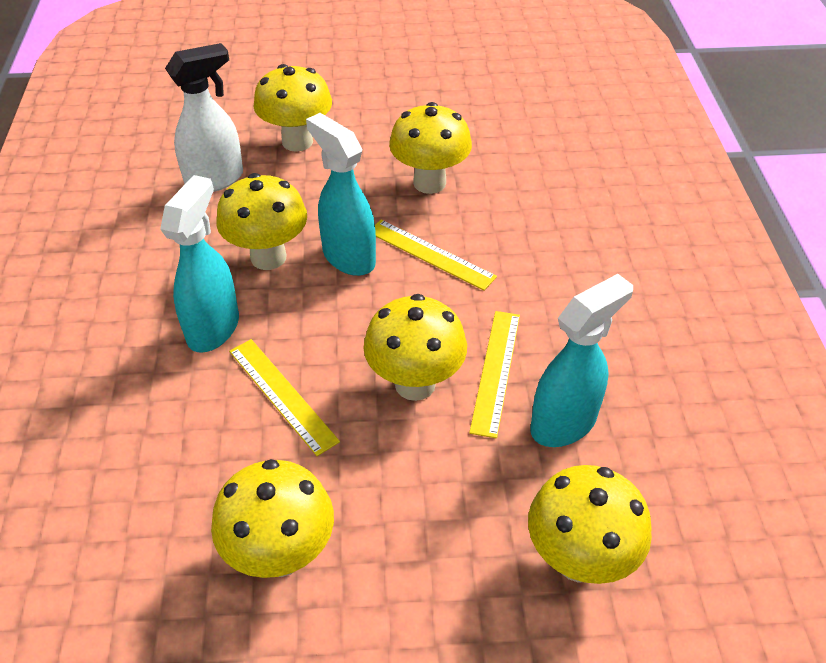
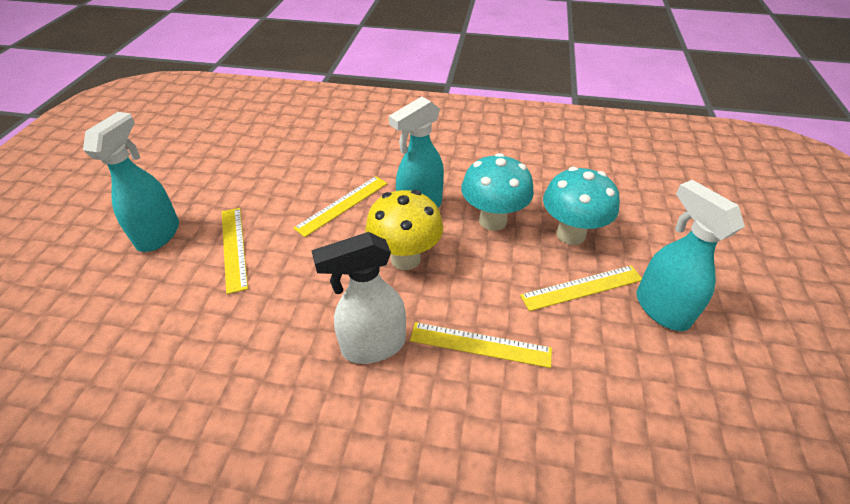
turquoise mushroom: 0 -> 2
yellow mushroom: 6 -> 1
yellow ruler: 3 -> 4

